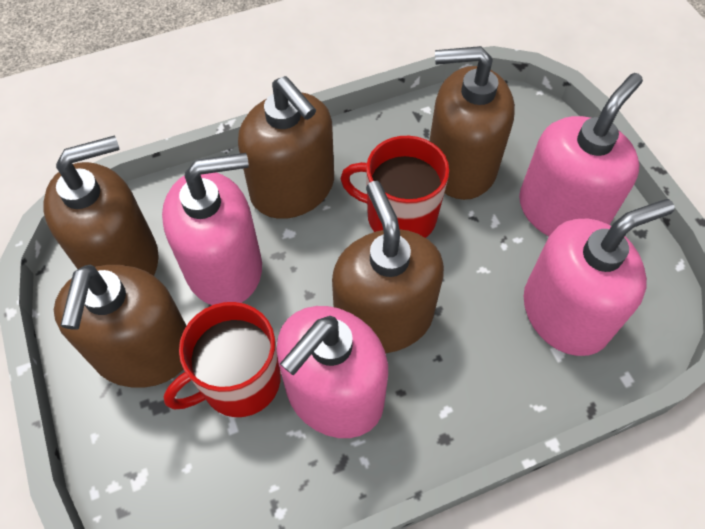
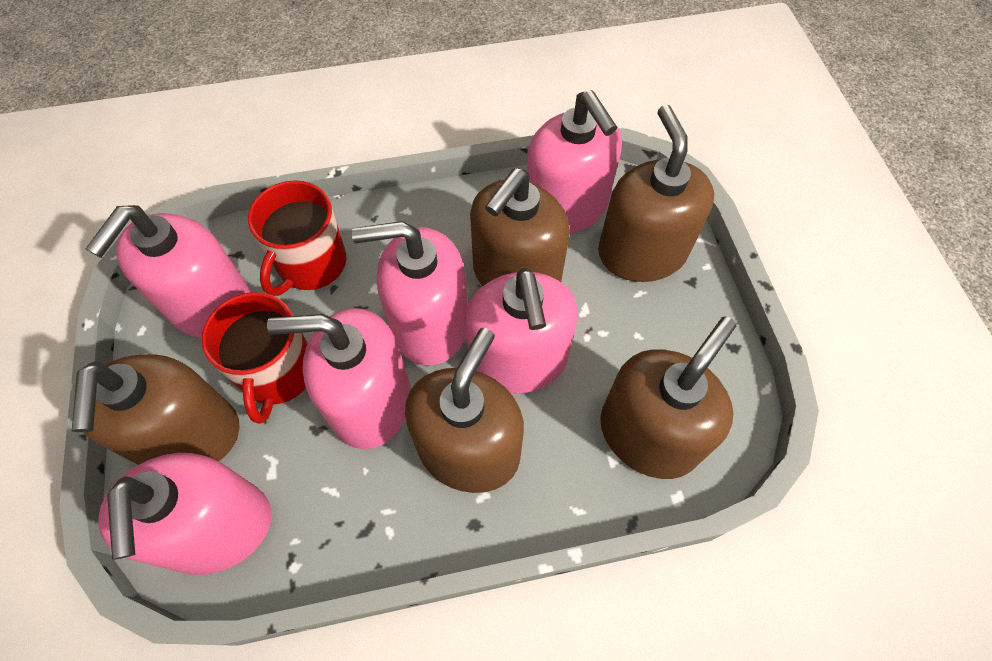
pink soap dispenser: 4 -> 6

